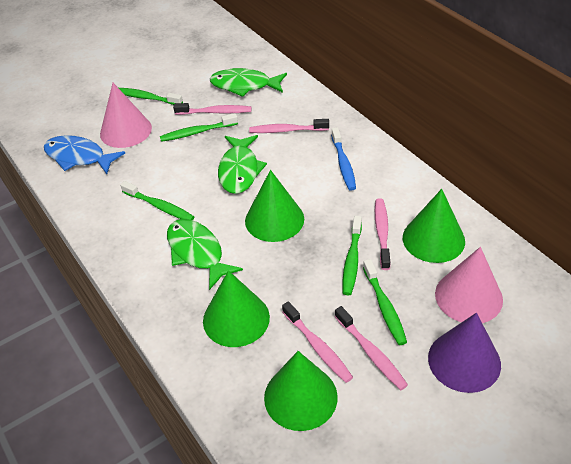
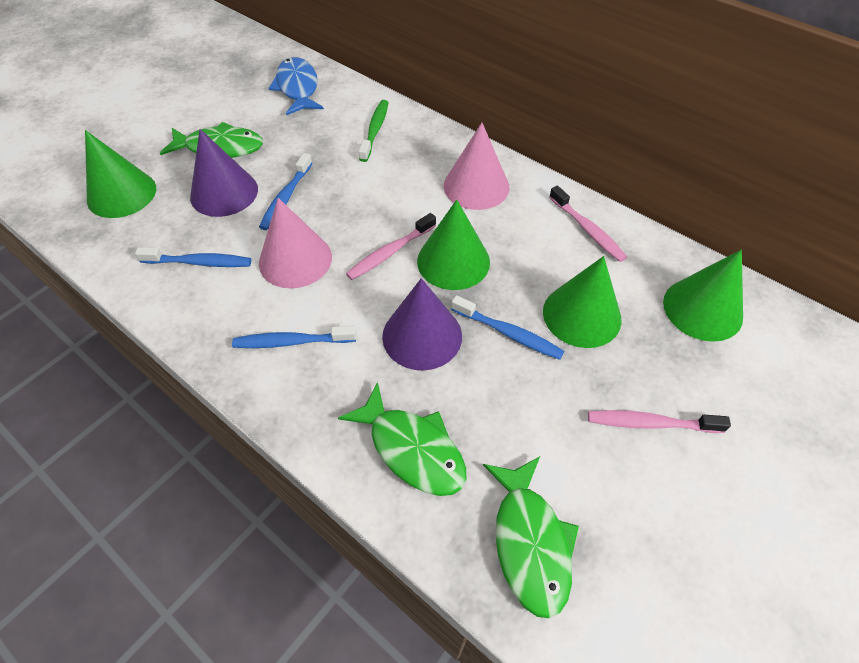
blue toothbrush: 1 -> 4
green toothbrush: 5 -> 1
pink toothbrush: 5 -> 3
purple cone: 1 -> 2

